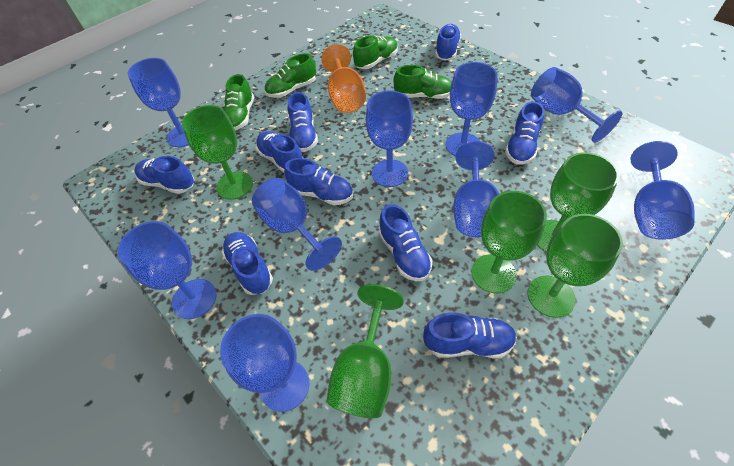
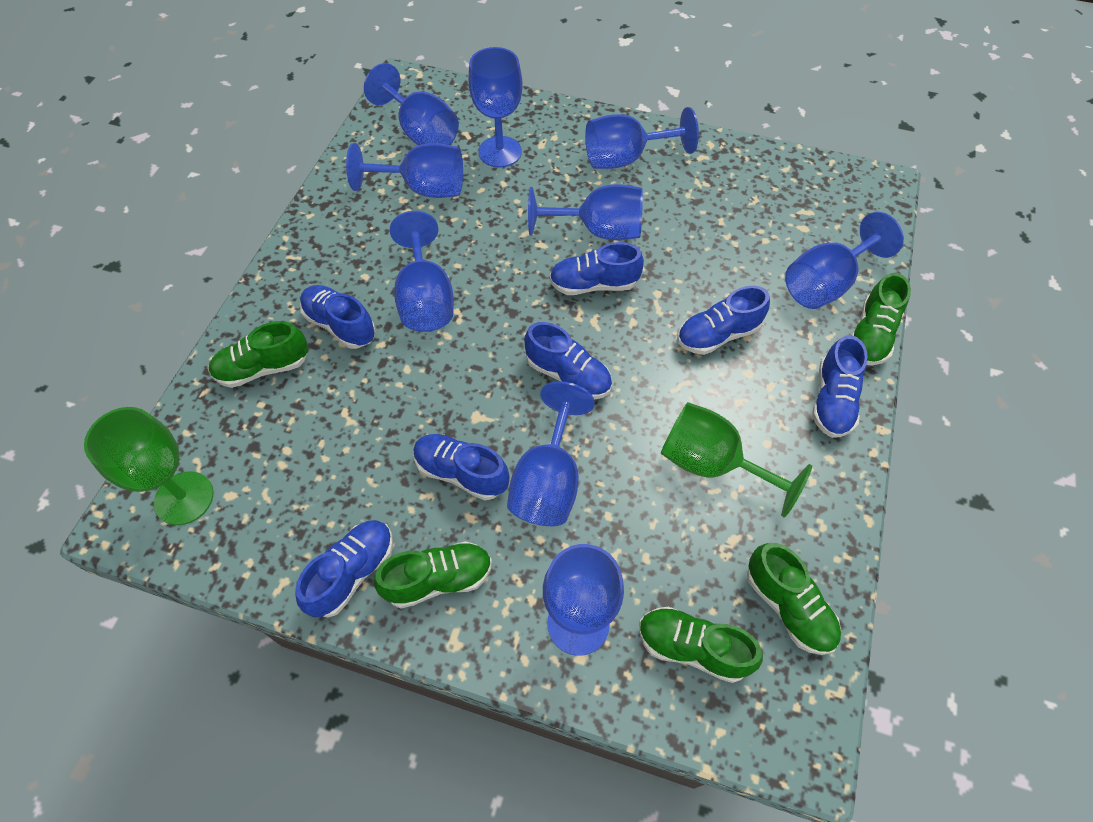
blue shoe: 9 -> 7
green goblet: 5 -> 2
green shoe: 4 -> 5
orange goblet: 1 -> 0

